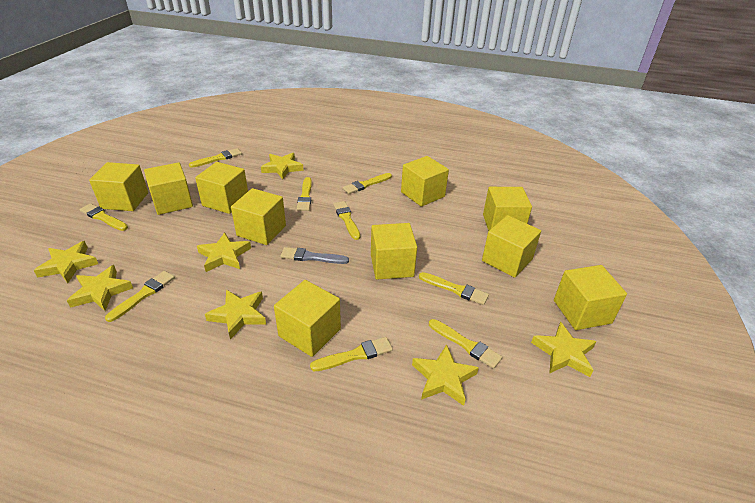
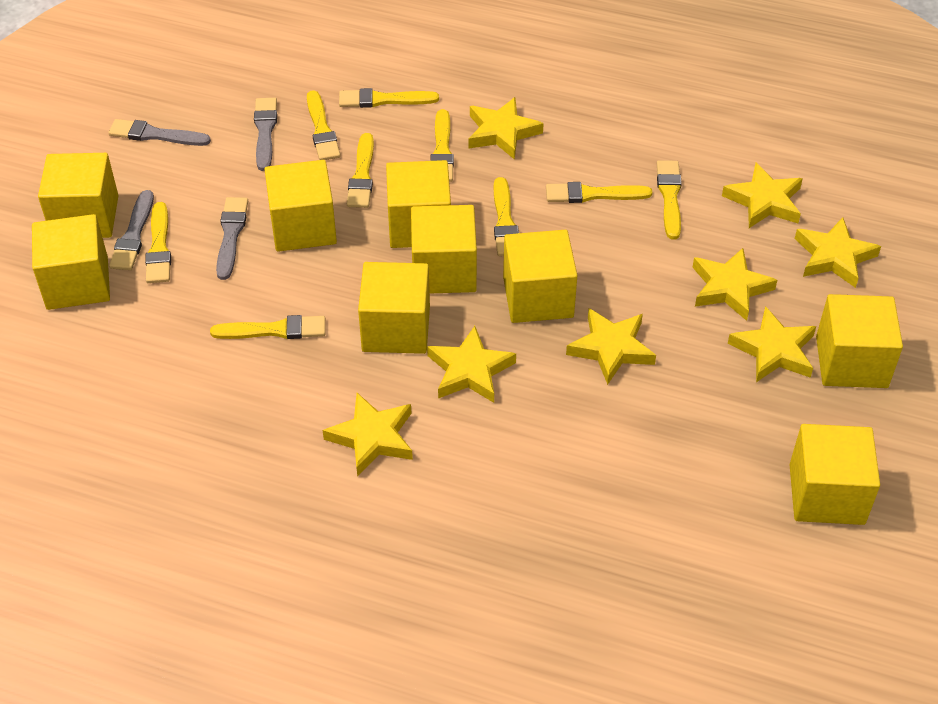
grey brush: 1 -> 4
yellow cube: 10 -> 9
yellow star: 7 -> 8

